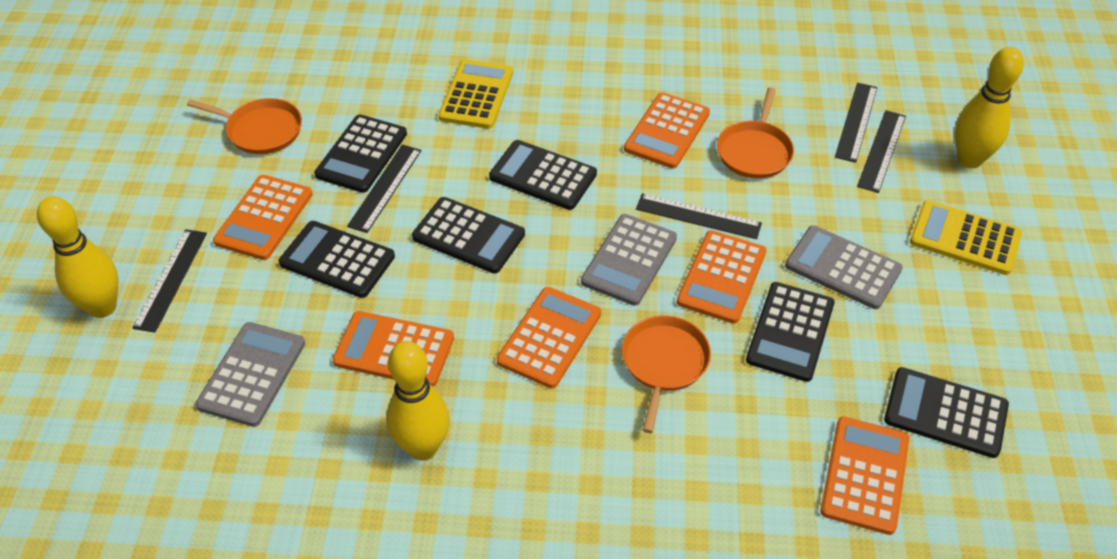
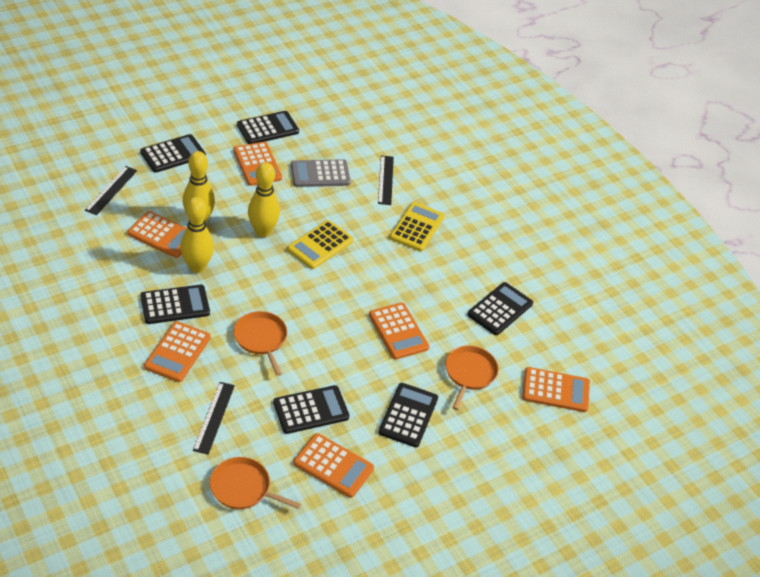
black ruler: 5 -> 3
grey calculator: 3 -> 1

